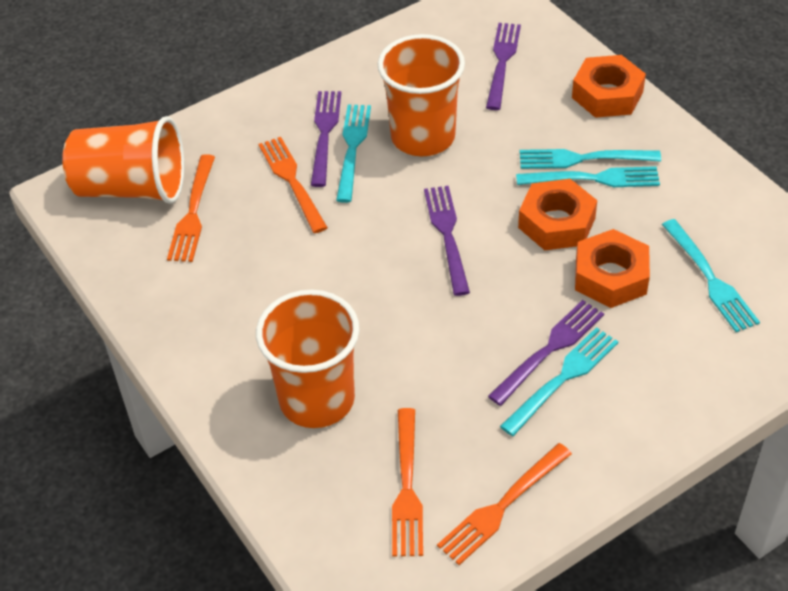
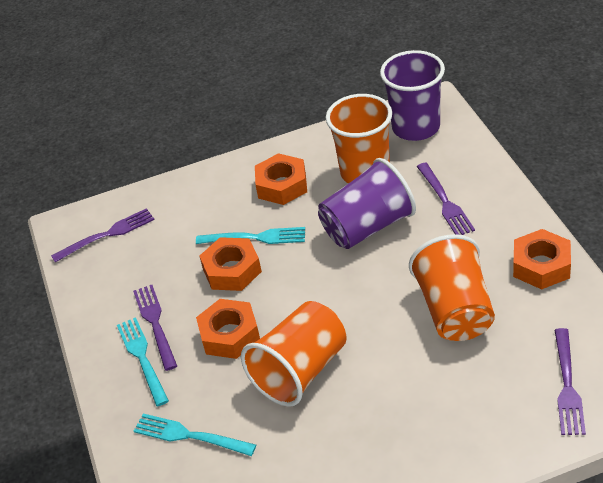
orange fork: 4 -> 0
orange nut: 3 -> 4
purple cup: 0 -> 2
turquoise fork: 5 -> 3

